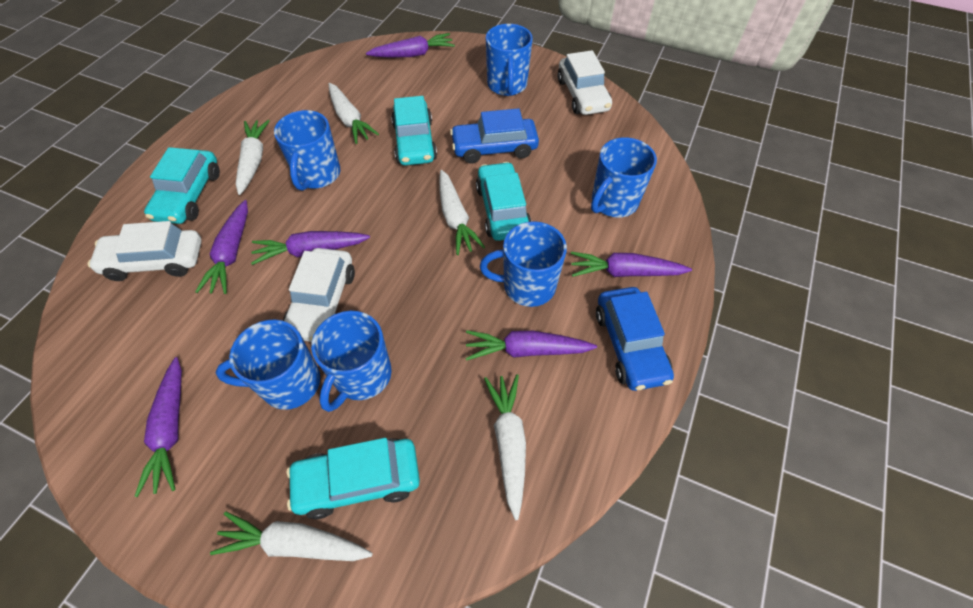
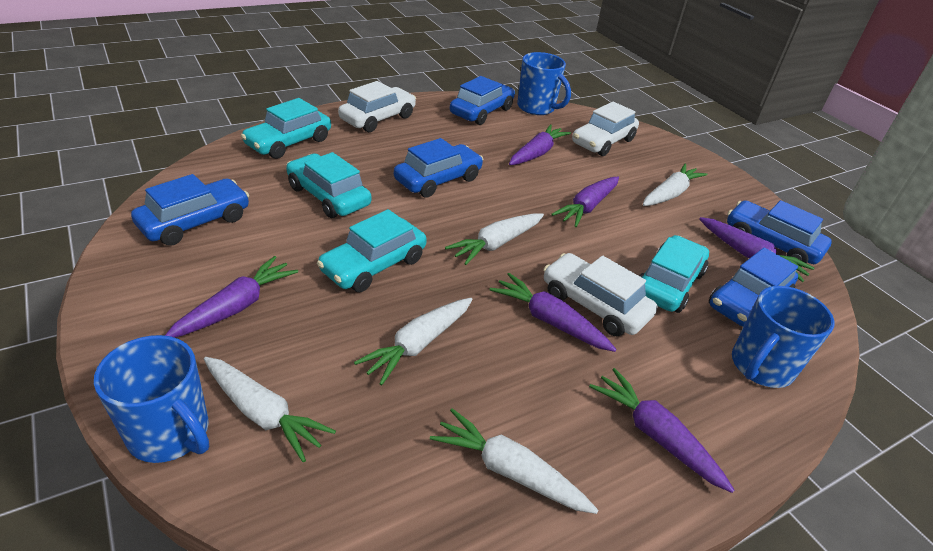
blue car: 2 -> 5
blue mug: 6 -> 3

